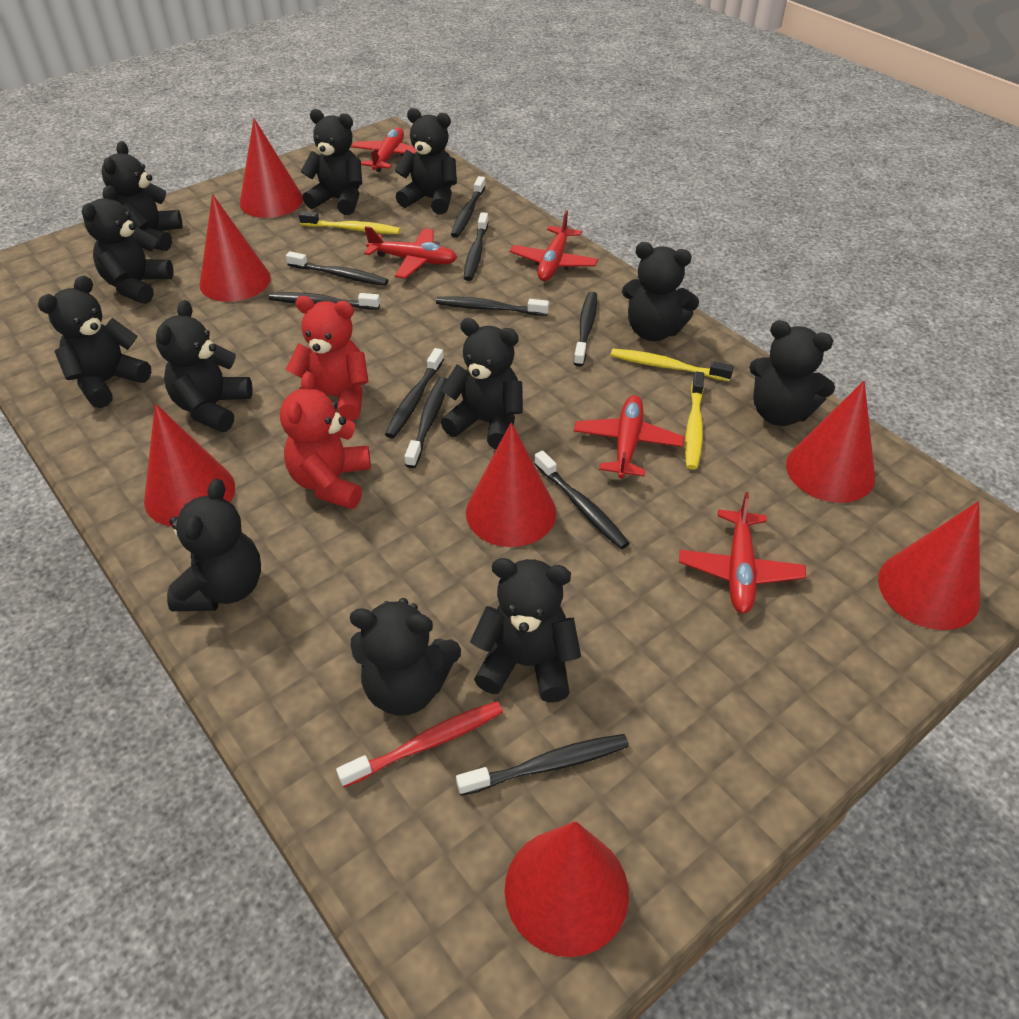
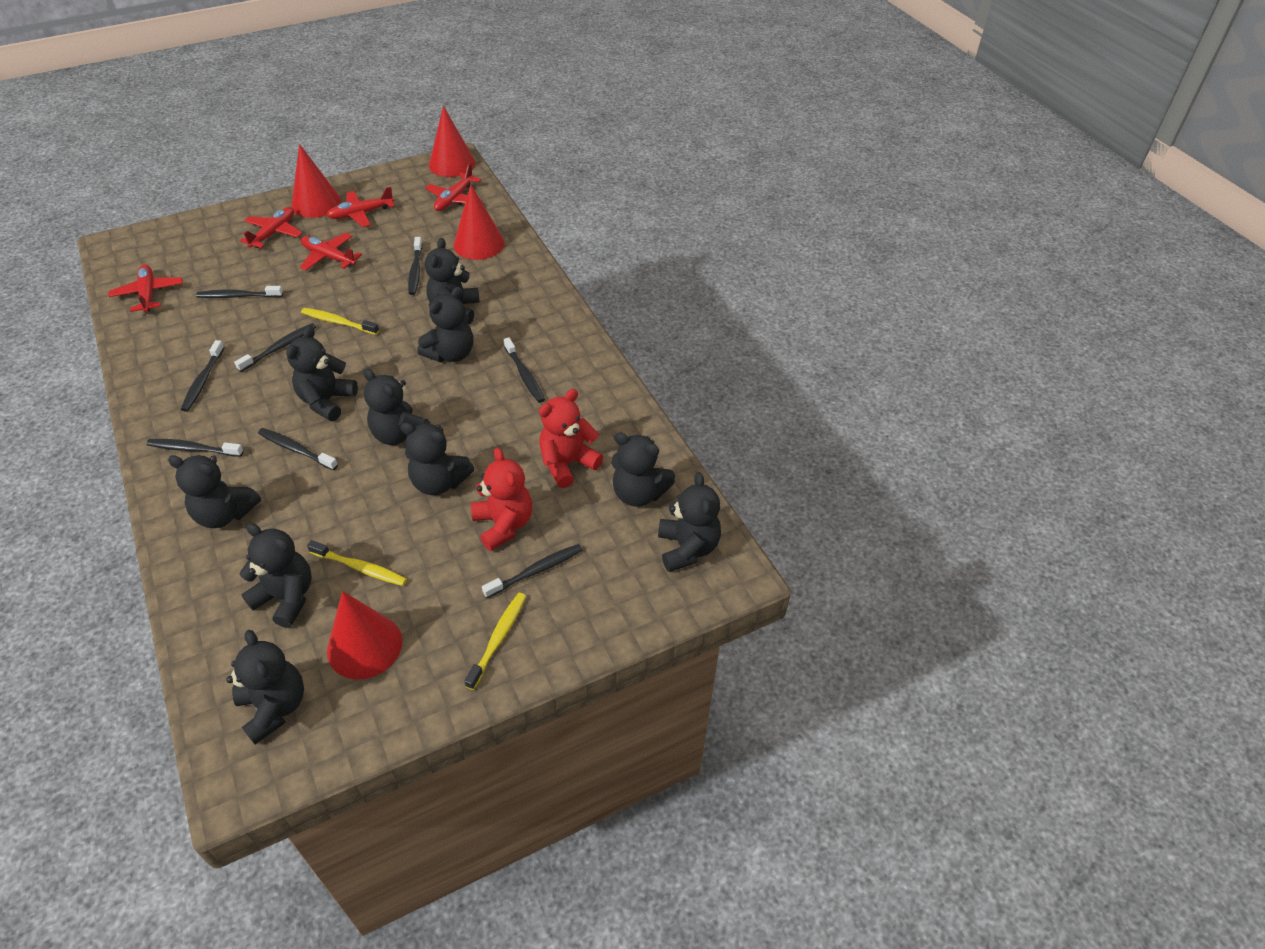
black teddy bear: 12 -> 10
black toothbrush: 10 -> 8
red cone: 7 -> 4
red toothbrush: 1 -> 0

